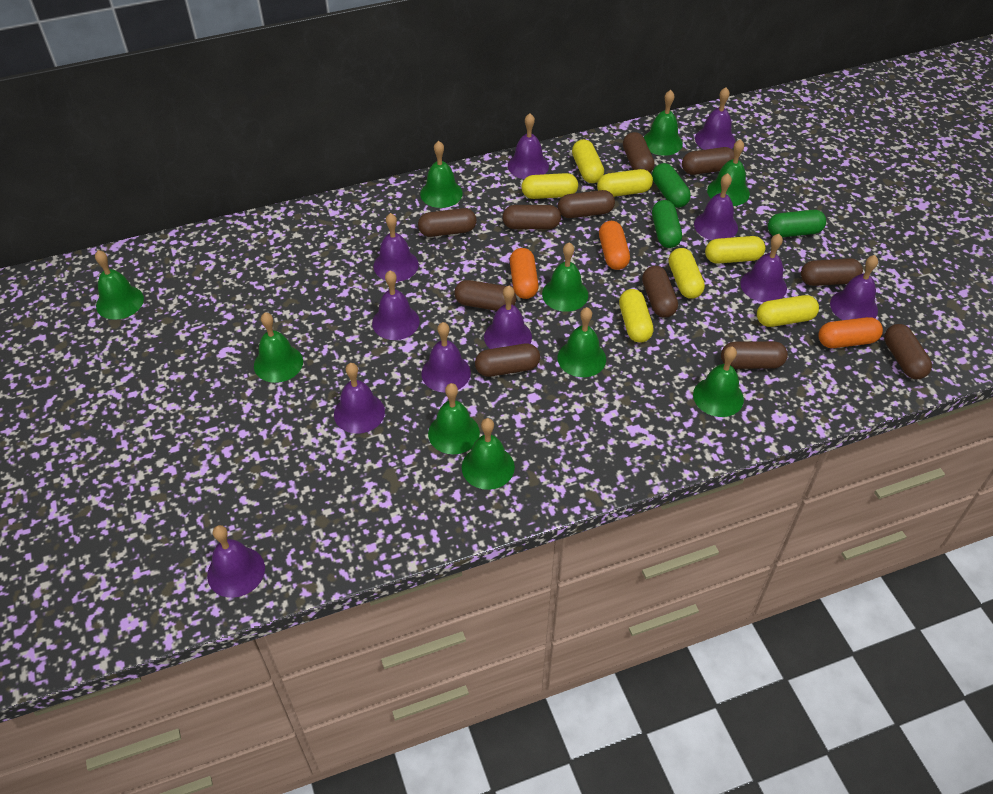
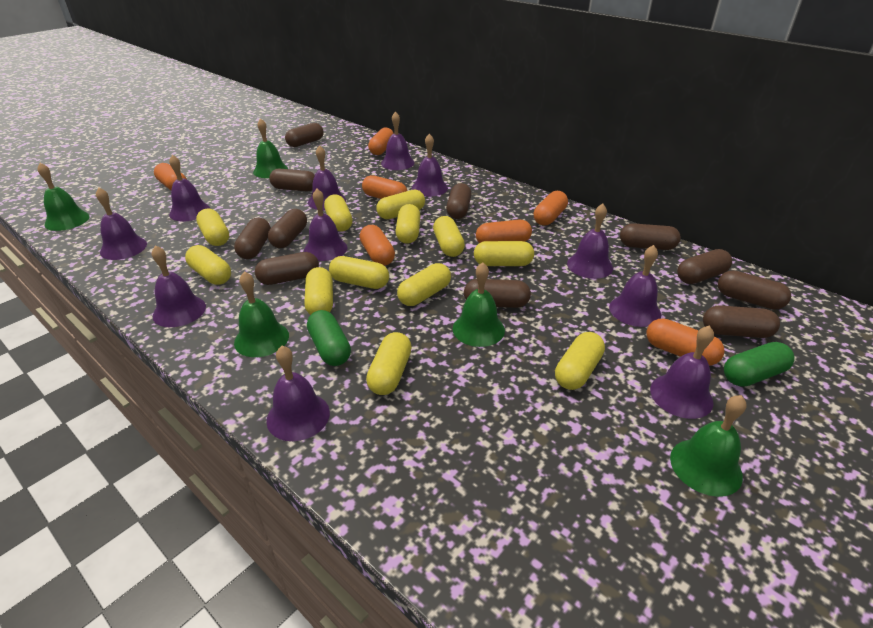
green bell: 10 -> 5
green capsule: 3 -> 2
orange capsule: 3 -> 7
yellow capsule: 7 -> 12

